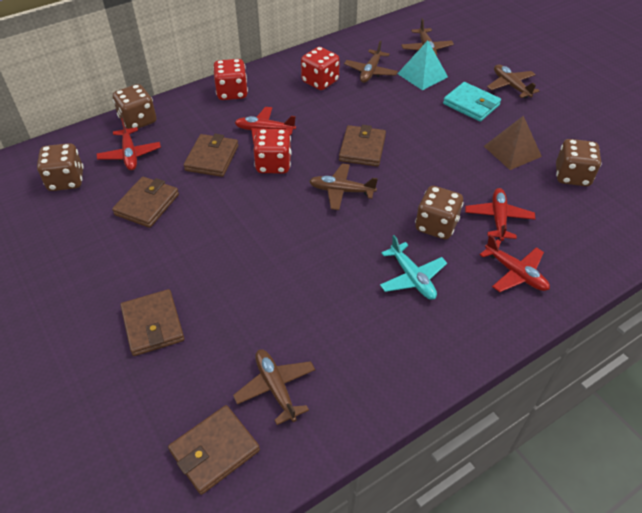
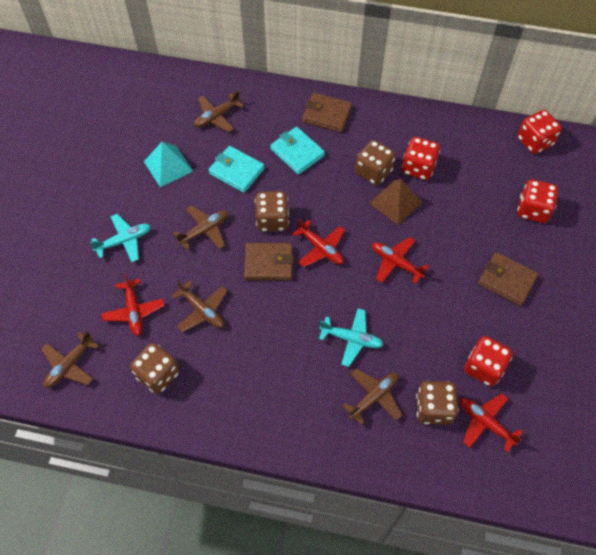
brown wallet: 5 -> 3
red dice: 3 -> 4
turquoise plane: 1 -> 2
turquoise wallet: 1 -> 2

